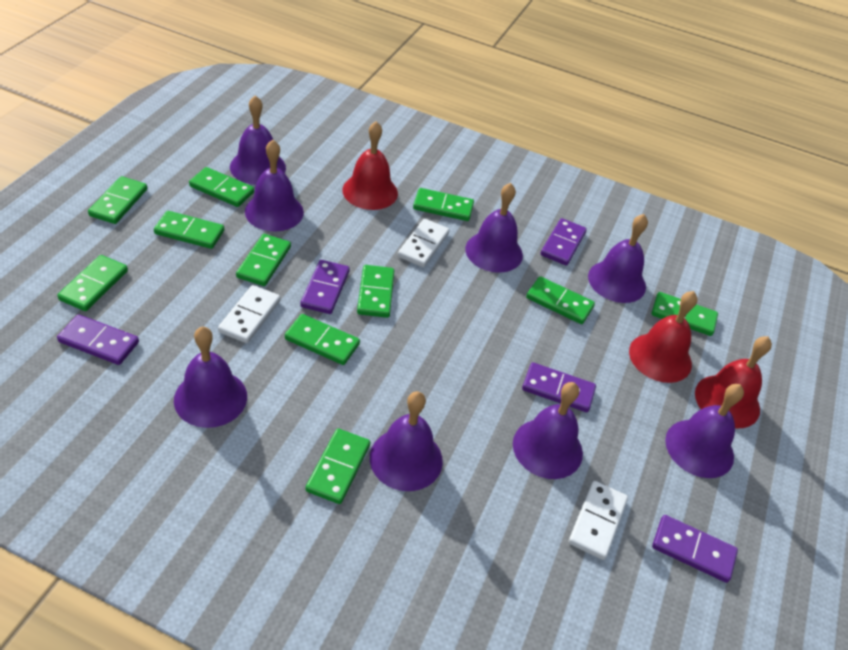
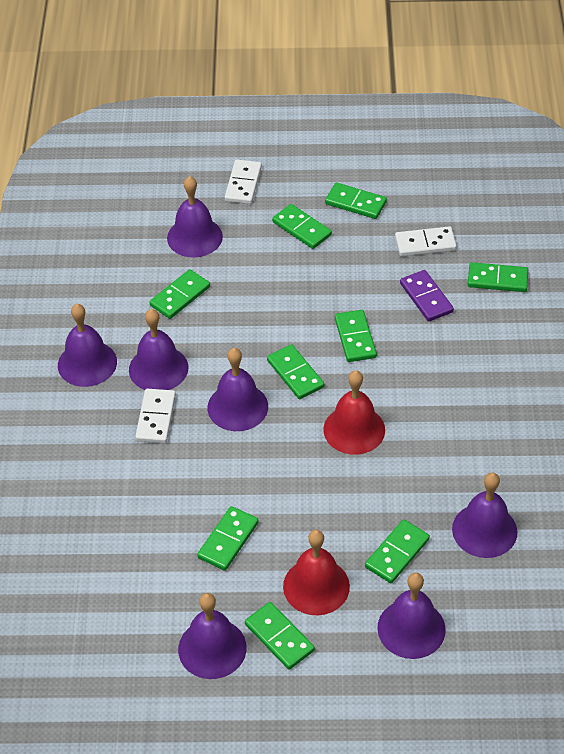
green domino: 11 -> 9
purple bell: 8 -> 7
purple domino: 5 -> 1
red bell: 3 -> 2

